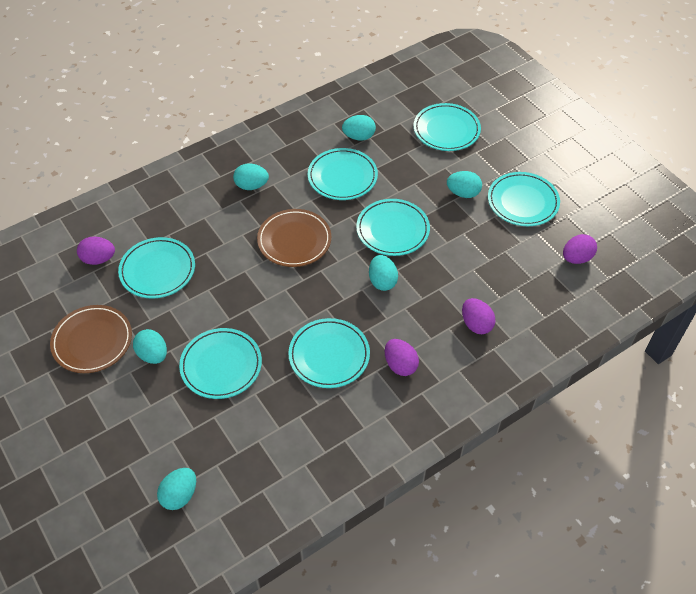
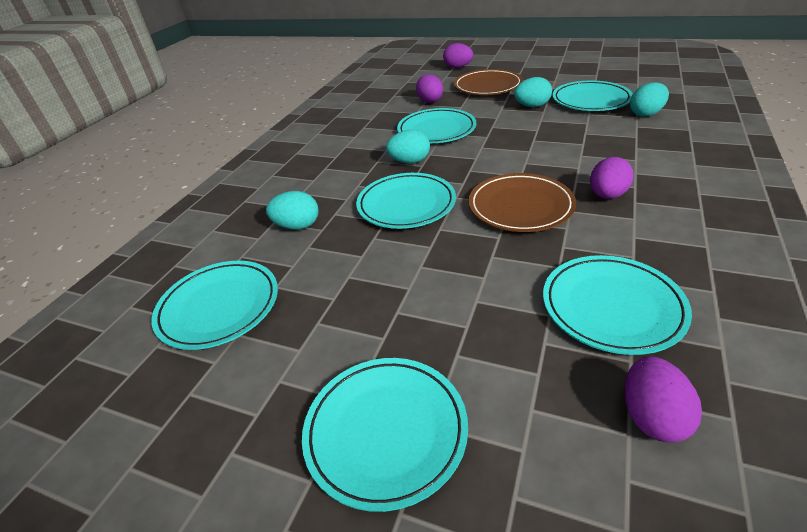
turquoise egg: 6 -> 4
turquoise plate: 7 -> 6

